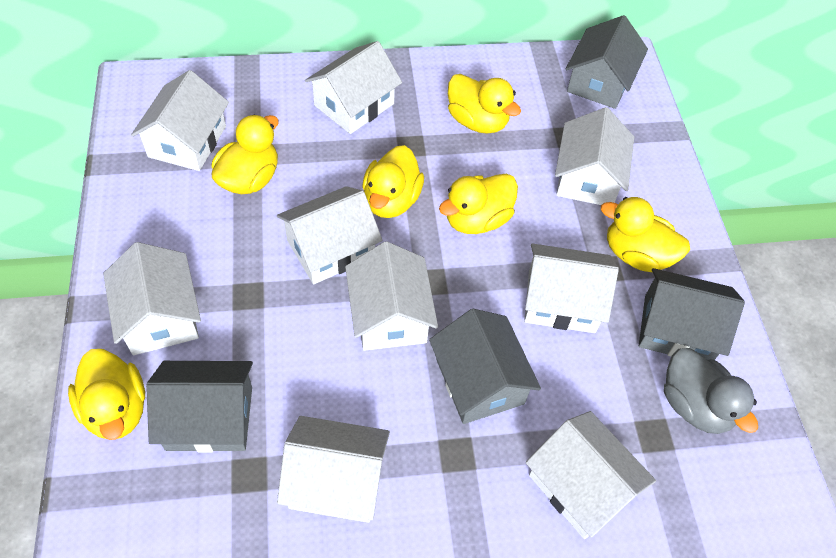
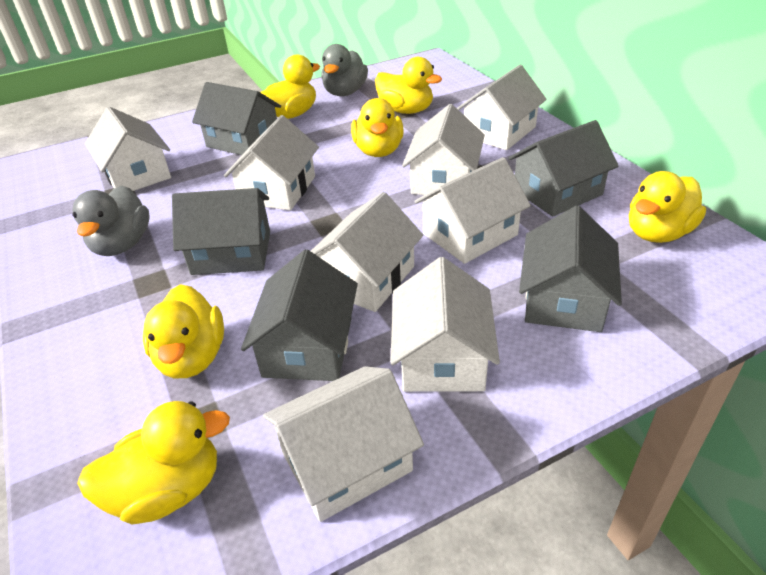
grey duck: 1 -> 2
grey house: 4 -> 5
white house: 9 -> 8

